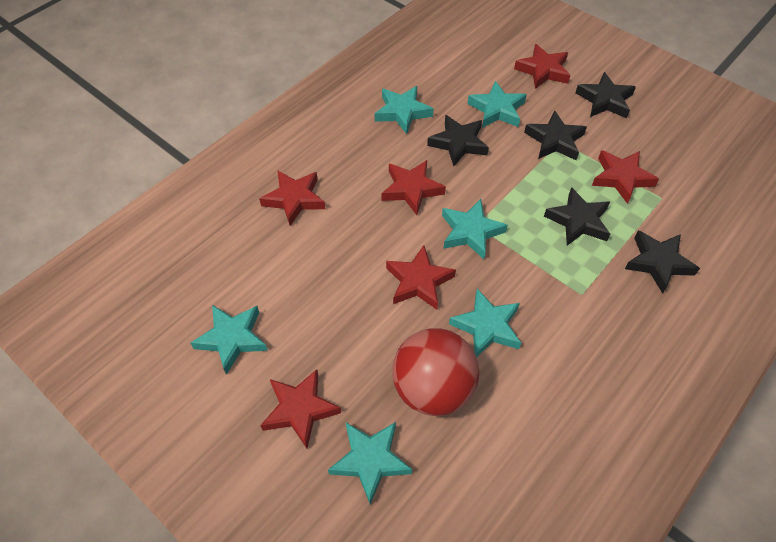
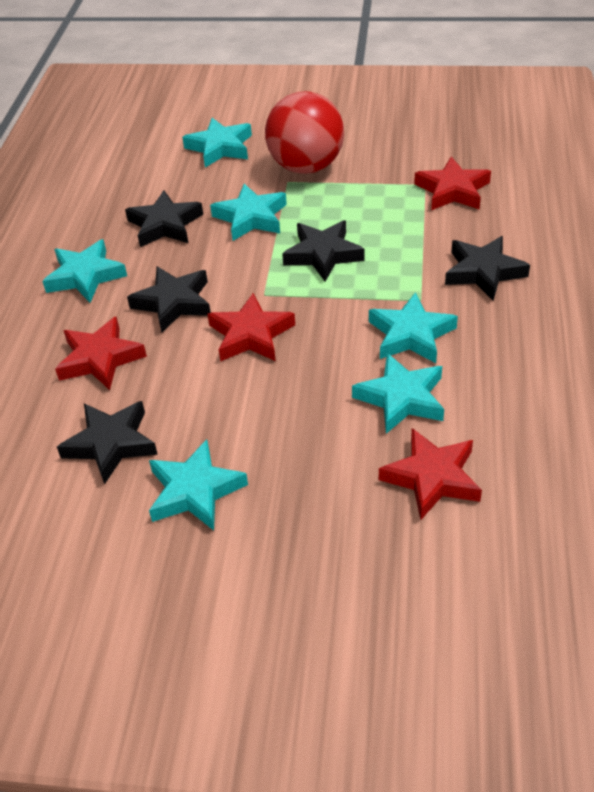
red star: 6 -> 4

